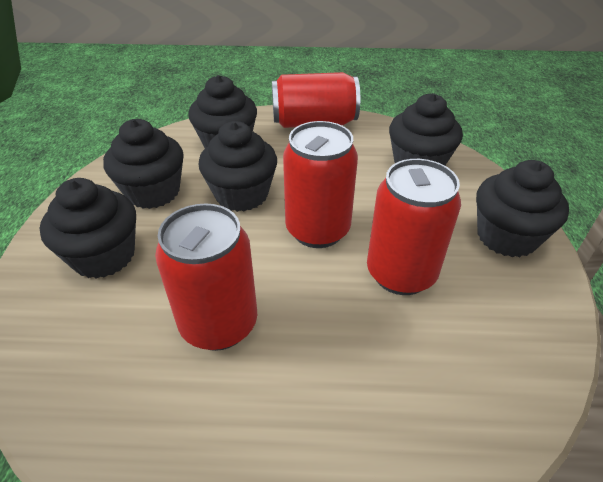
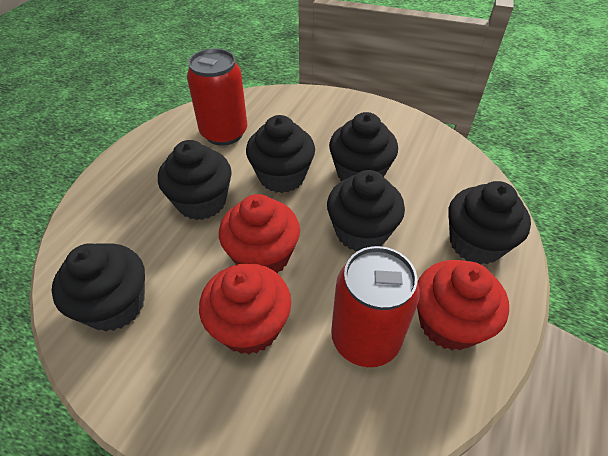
red can: 4 -> 2
red cupcake: 0 -> 3

